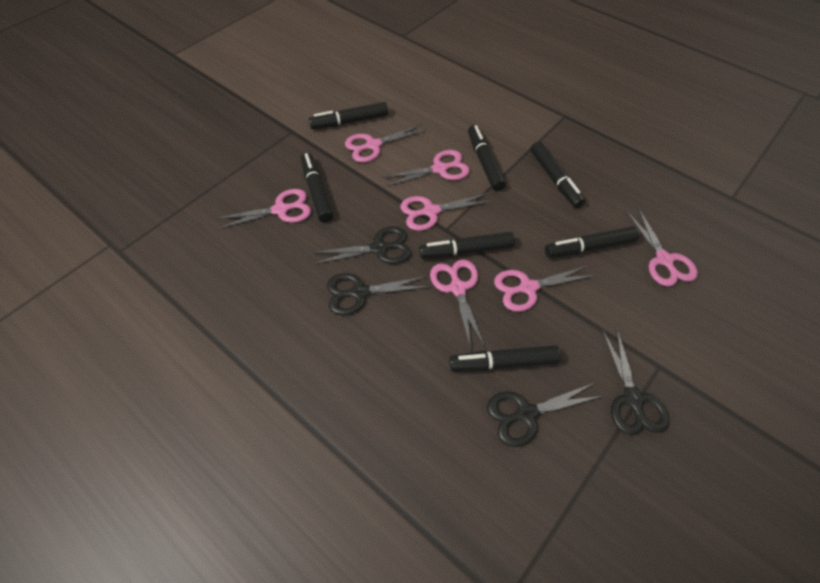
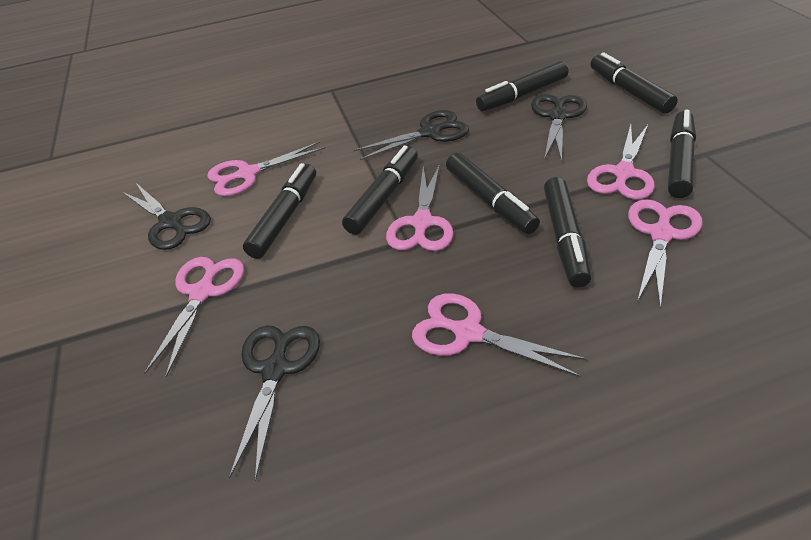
pink scissors: 7 -> 6

